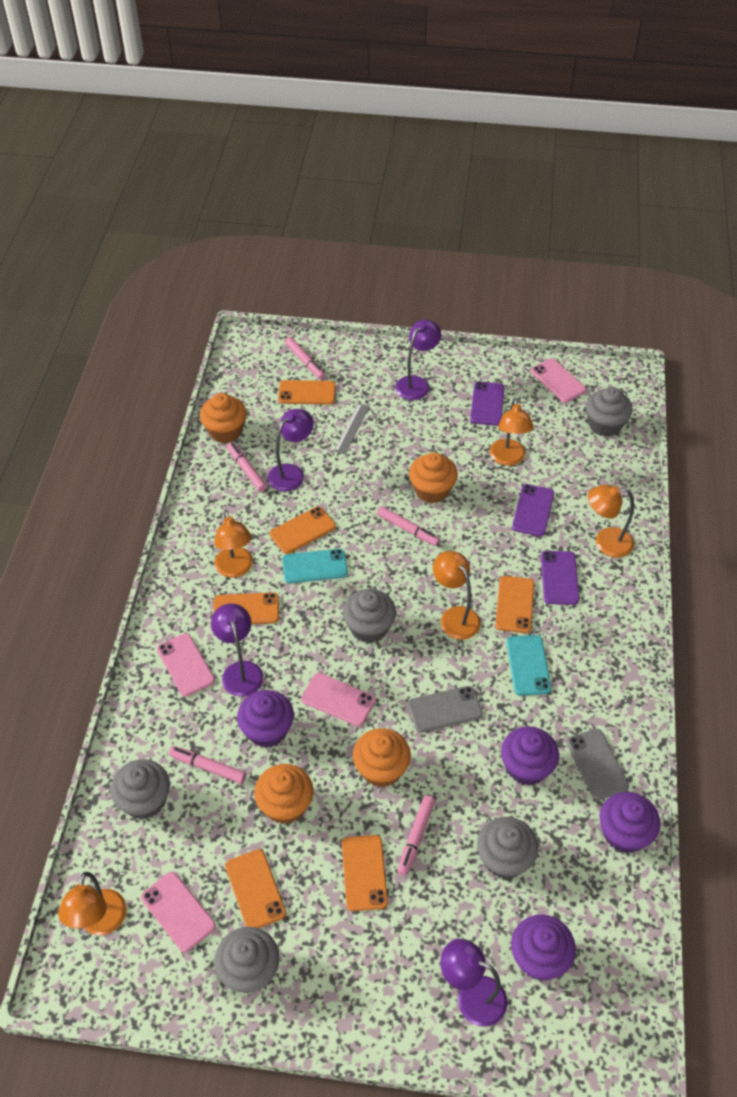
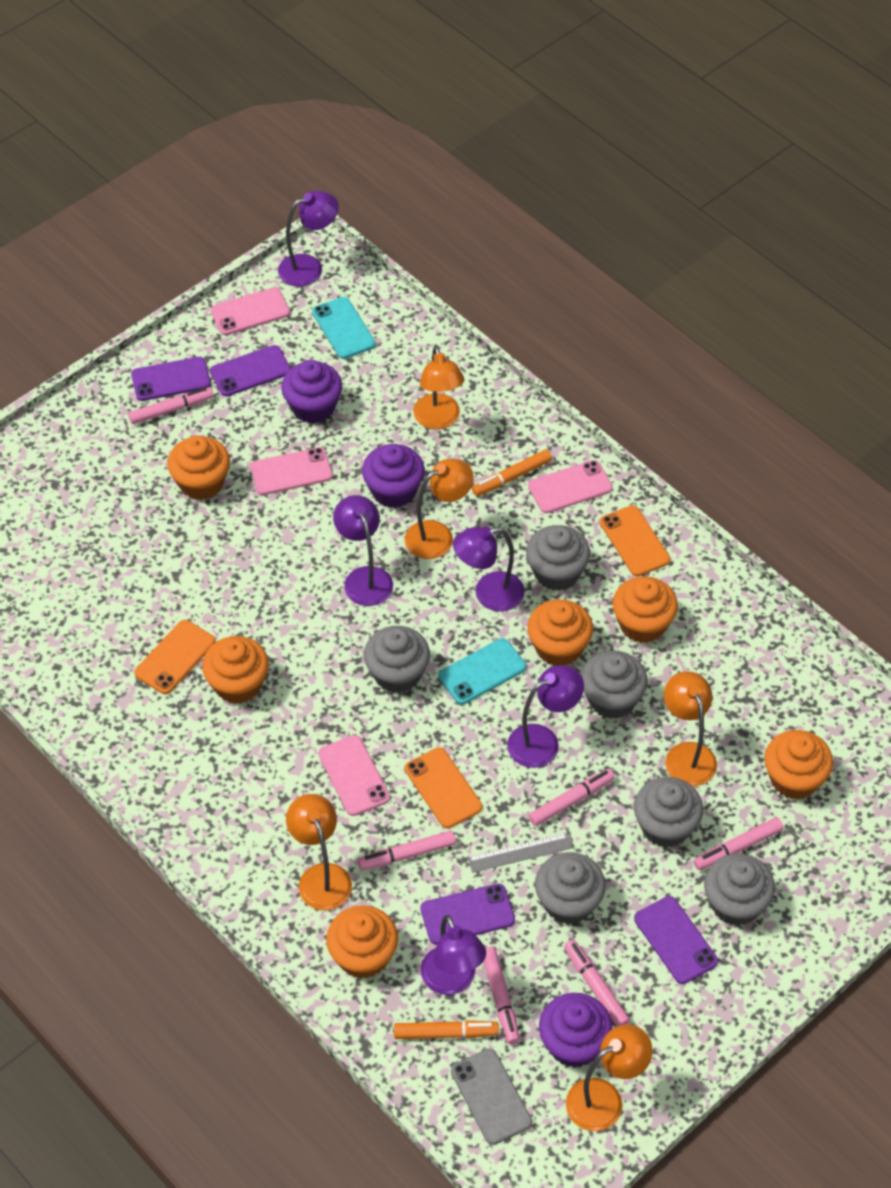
grey cupcake: 5 -> 6
grey phone: 2 -> 1
orange cupcake: 4 -> 6
orange marker: 0 -> 2
orange phone: 6 -> 3
pink marker: 5 -> 6
purple cupcake: 4 -> 3
purple lamp: 4 -> 5
purple phone: 3 -> 4

